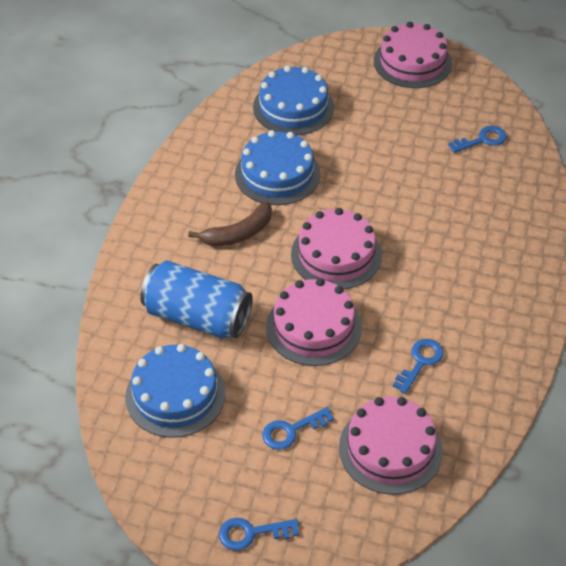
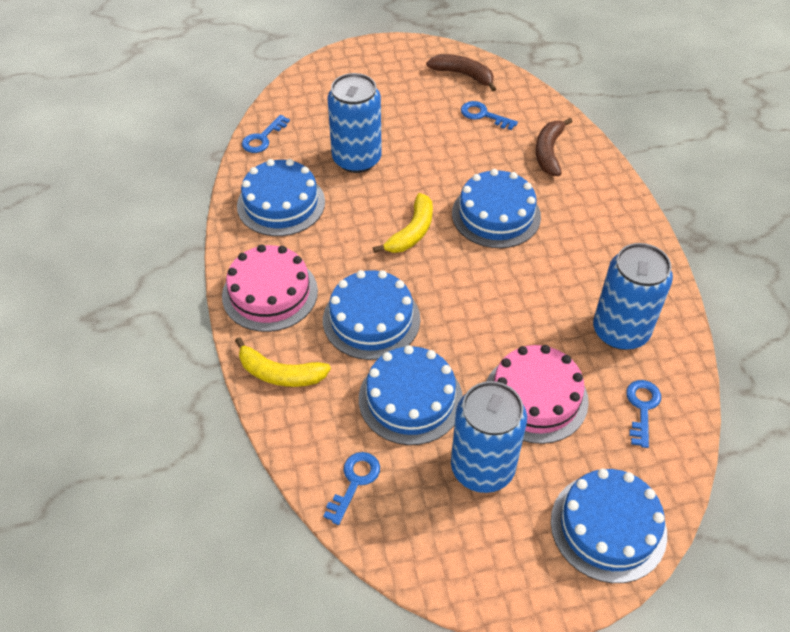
blue cake: 3 -> 5
blue can: 1 -> 3
brown banana: 1 -> 2
pink cake: 4 -> 2
yellow banana: 0 -> 2

